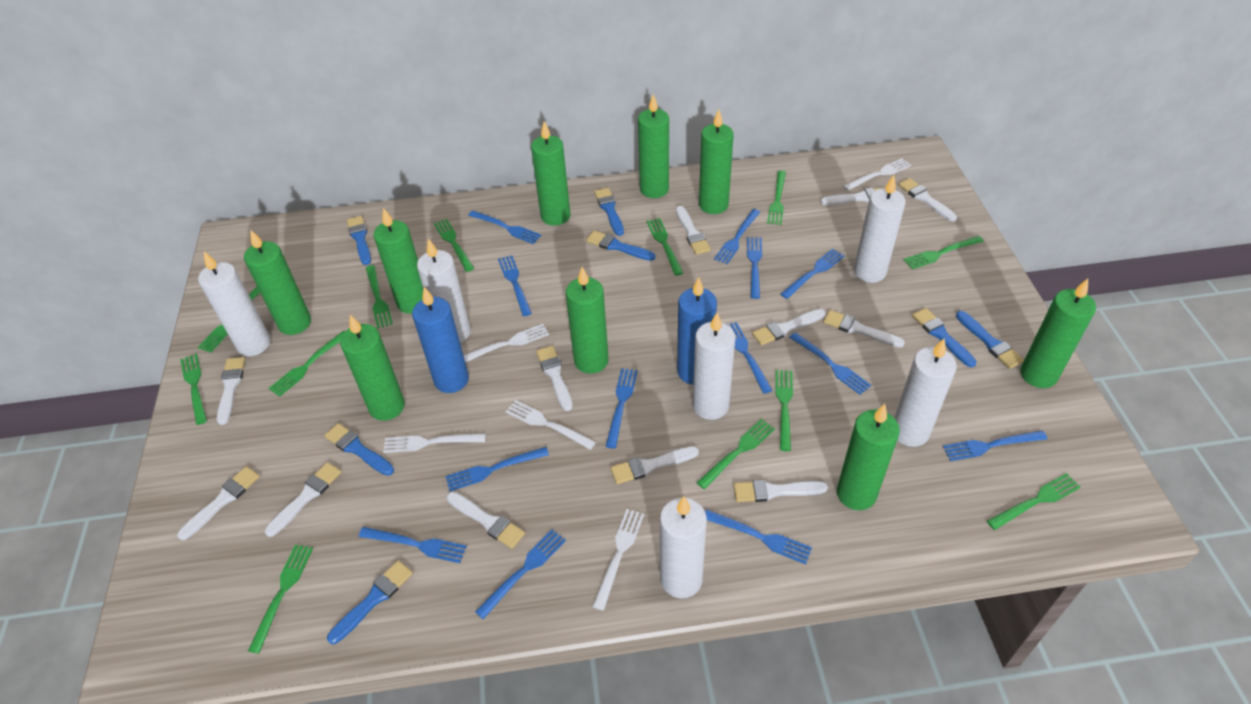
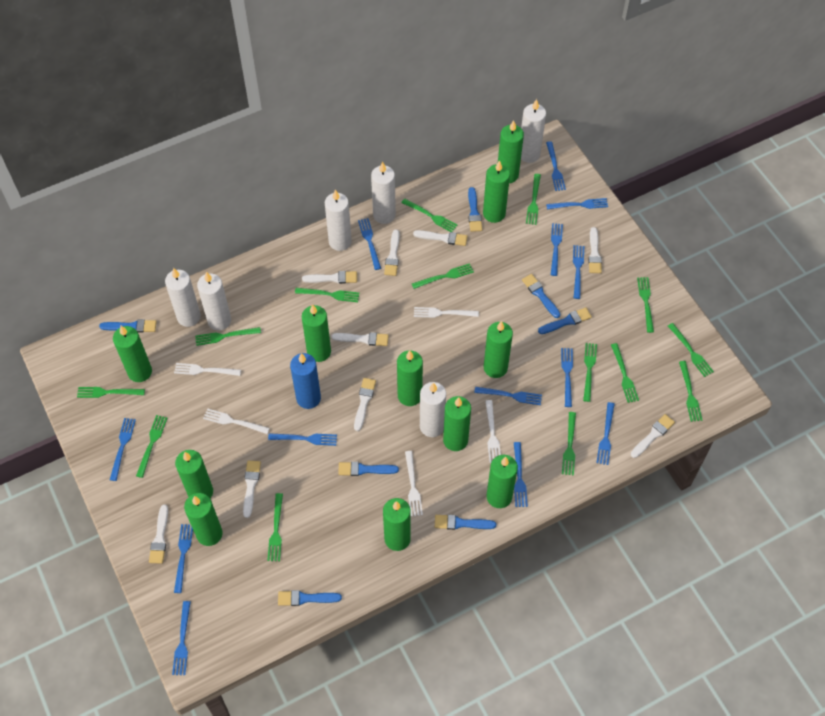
blue candle: 2 -> 1
green candle: 9 -> 11
green fork: 12 -> 14
white brush: 12 -> 9

